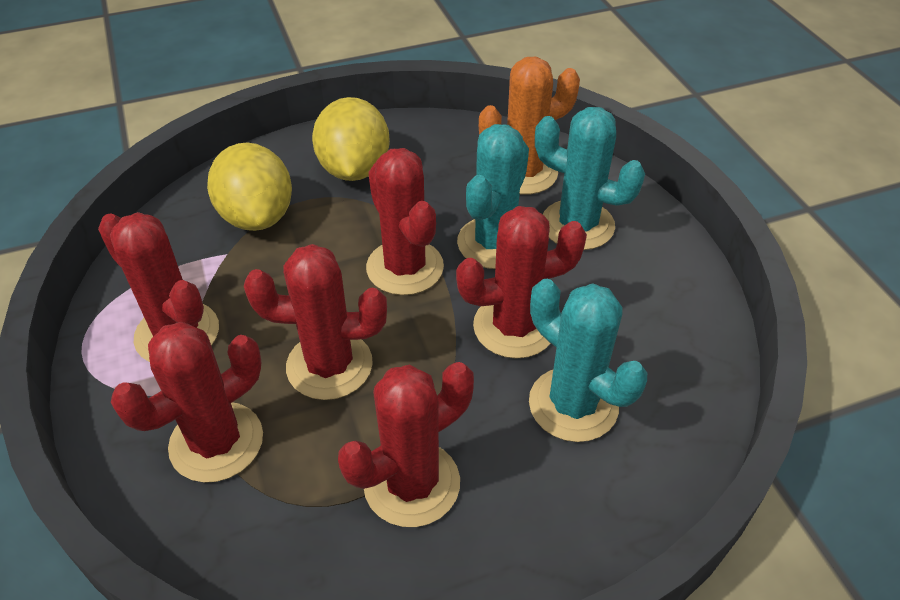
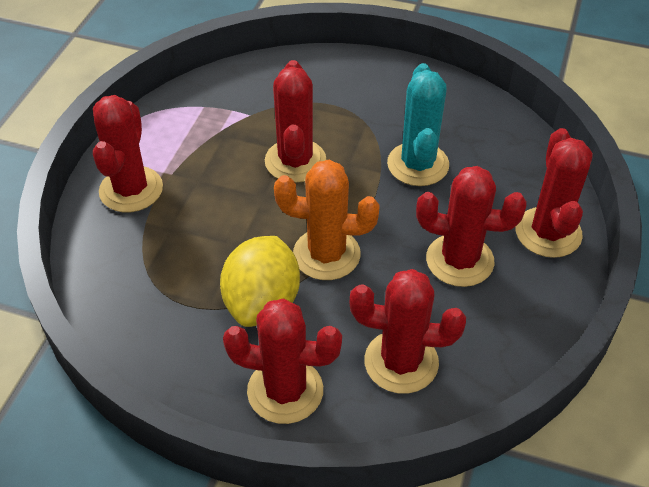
turquoise cactus: 3 -> 1
yellow lemon: 2 -> 1

